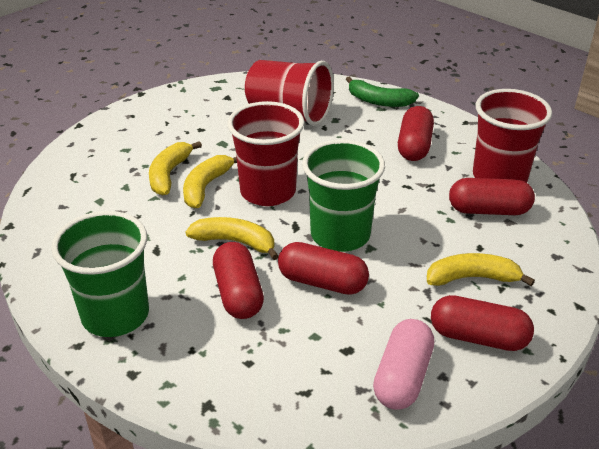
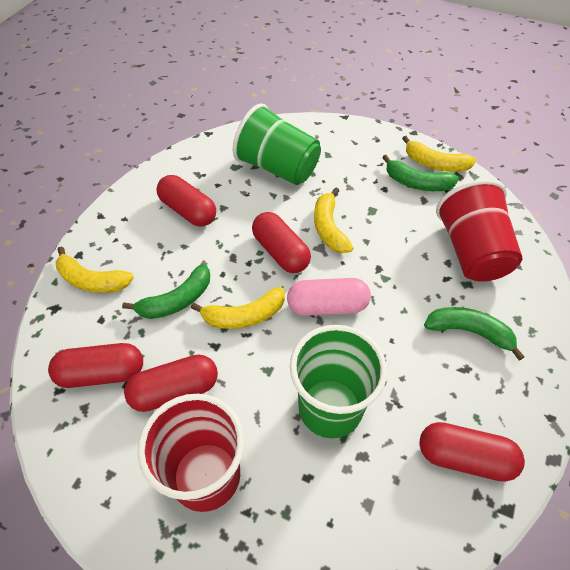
green banana: 1 -> 3
red cup: 3 -> 2

